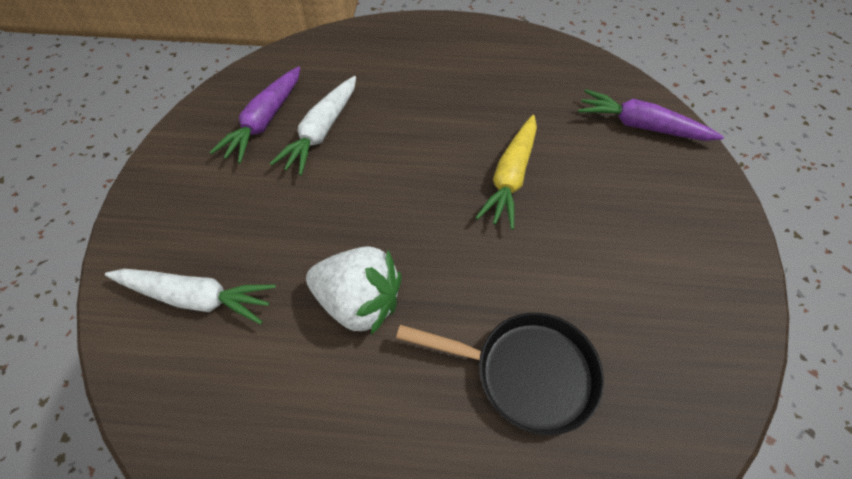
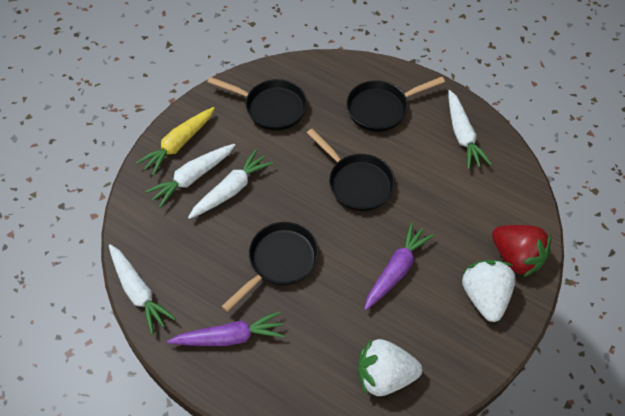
black pan: 1 -> 4
red strawberry: 0 -> 1
white carrot: 2 -> 4
white strawberry: 1 -> 2

